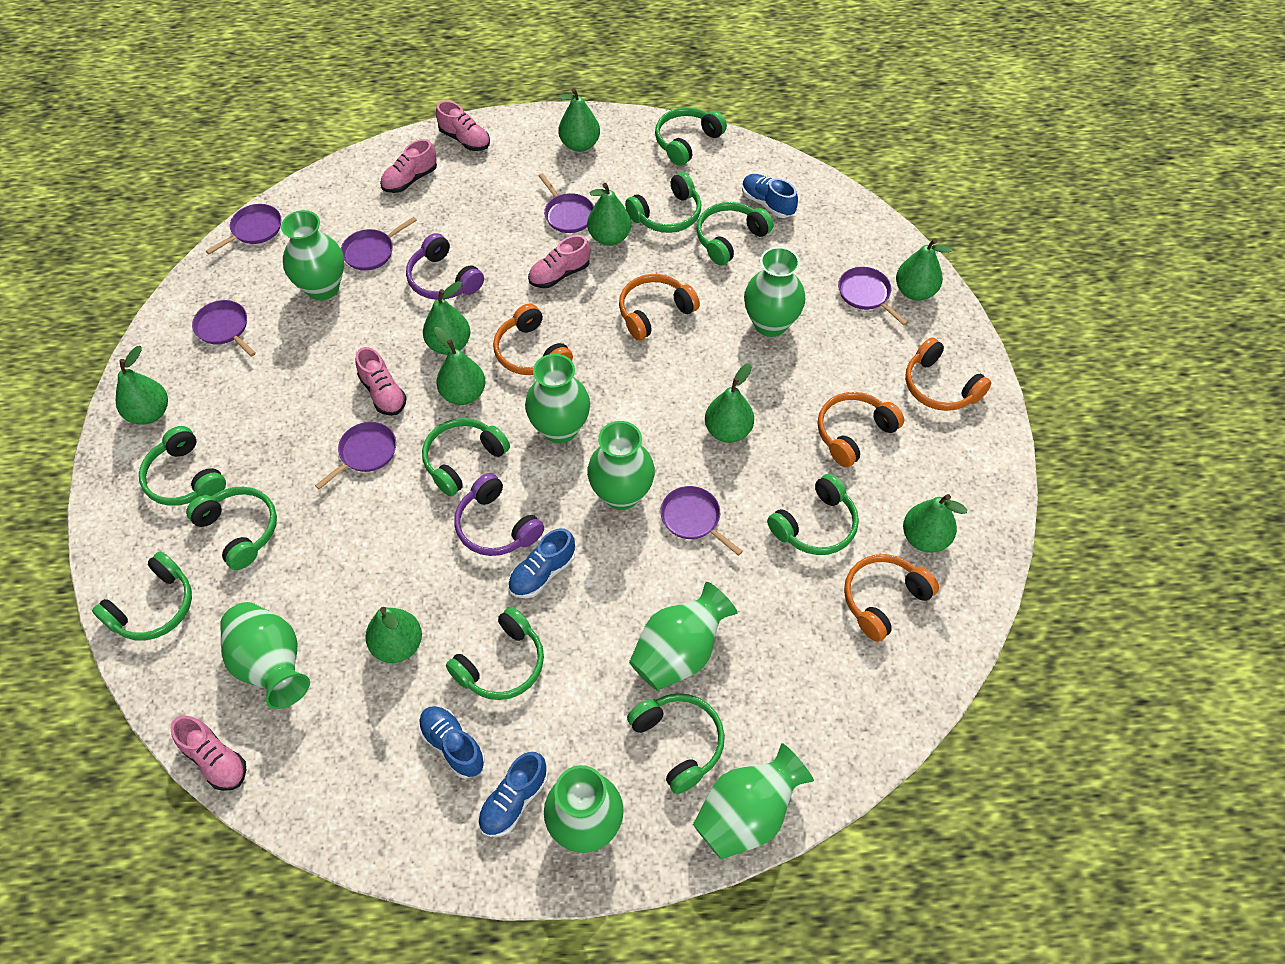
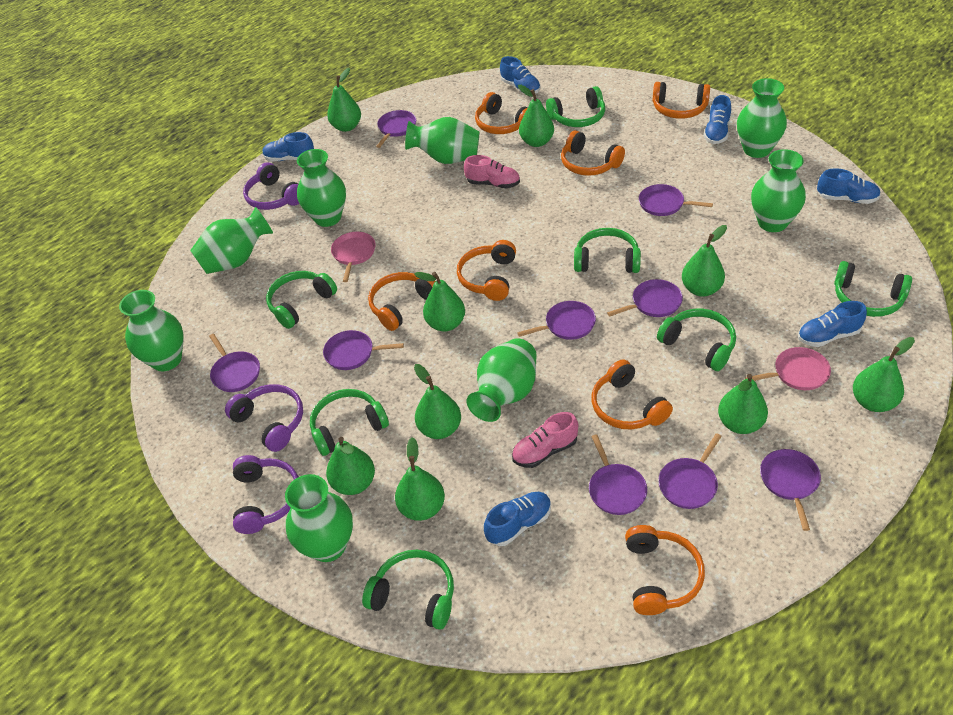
blue shoe: 4 -> 6
green headphones: 10 -> 7
orange headphones: 5 -> 7
pink pan: 0 -> 2
pink shoe: 5 -> 2
purple headphones: 2 -> 3
purple pan: 7 -> 9

